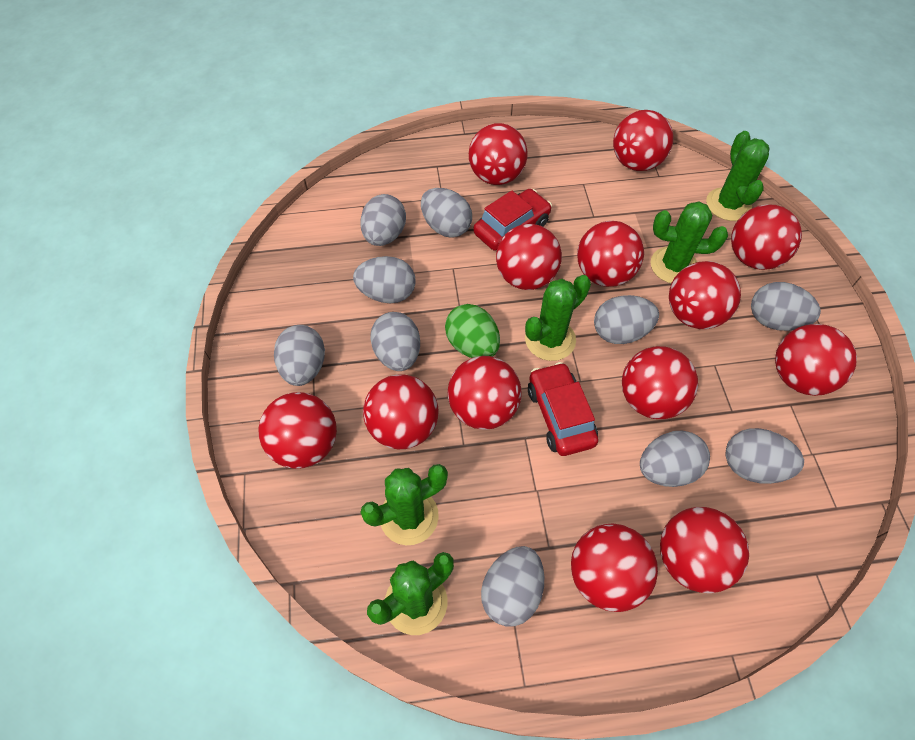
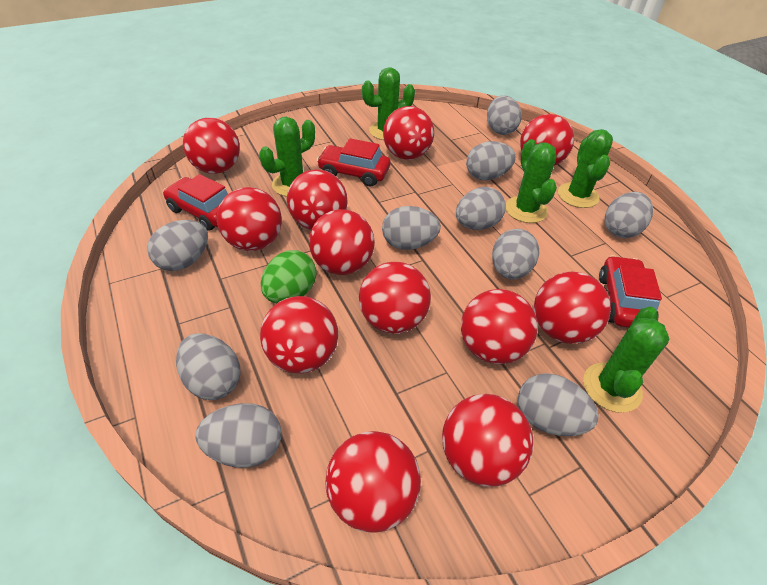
red ball: 13 -> 12
red car: 2 -> 3

